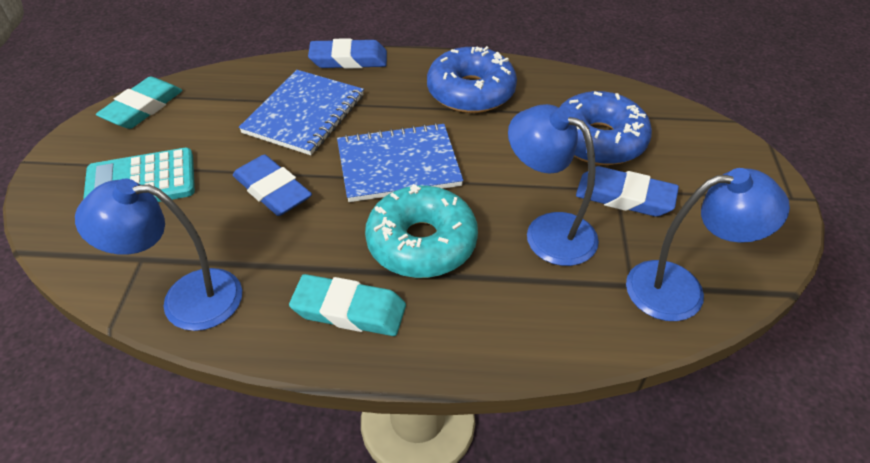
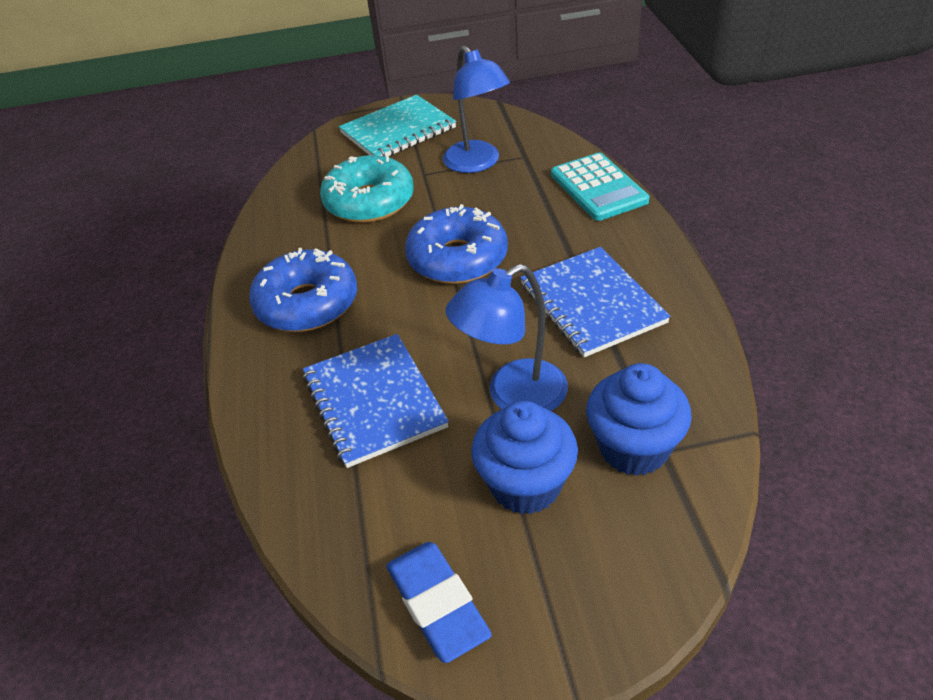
blue cupcake: 0 -> 2
blue eraser: 3 -> 1
blue lamp: 3 -> 2
turquoise eraser: 2 -> 0
turquoise notebook: 0 -> 1

